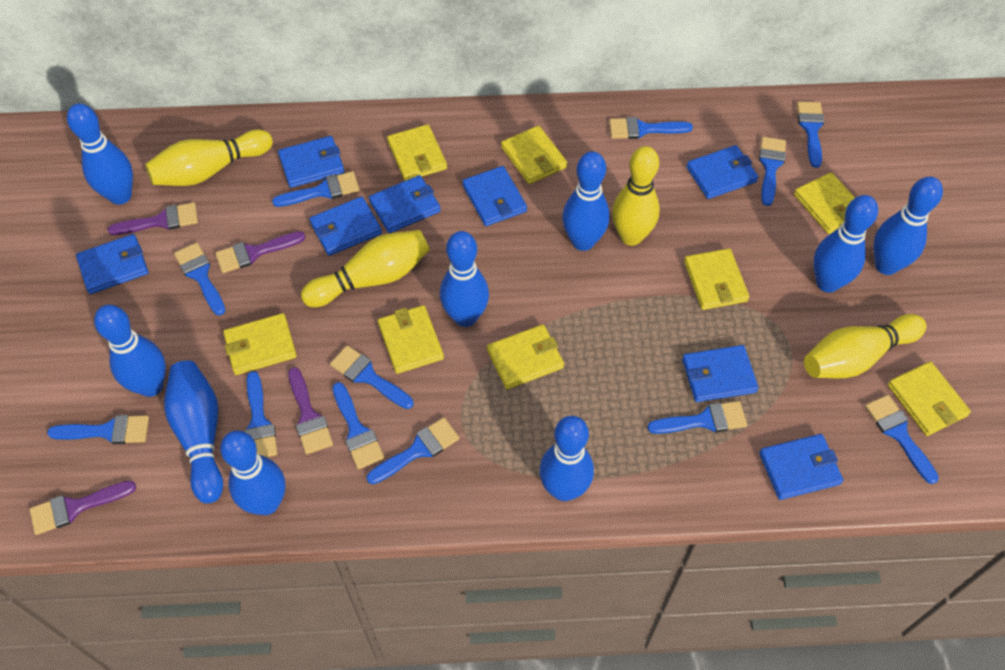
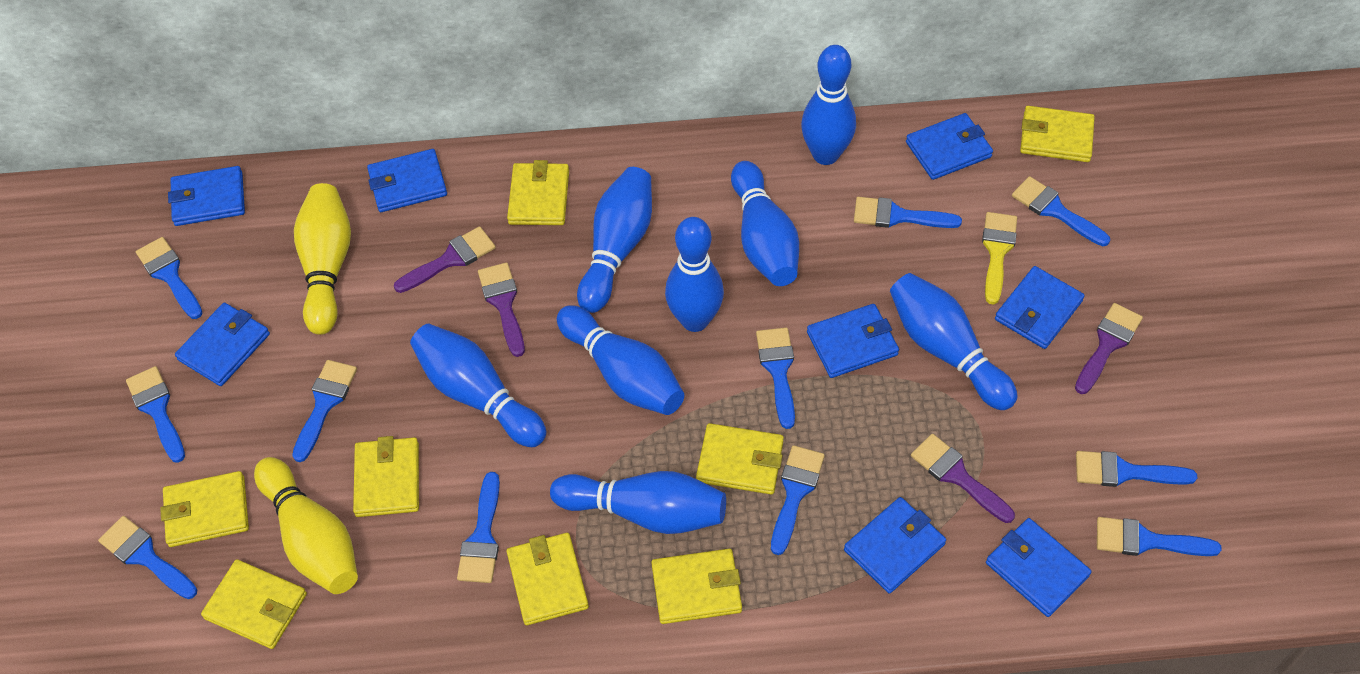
blue bowling pin: 9 -> 8
blue brush: 12 -> 11
yellow bowling pin: 4 -> 2
yellow brush: 0 -> 1

